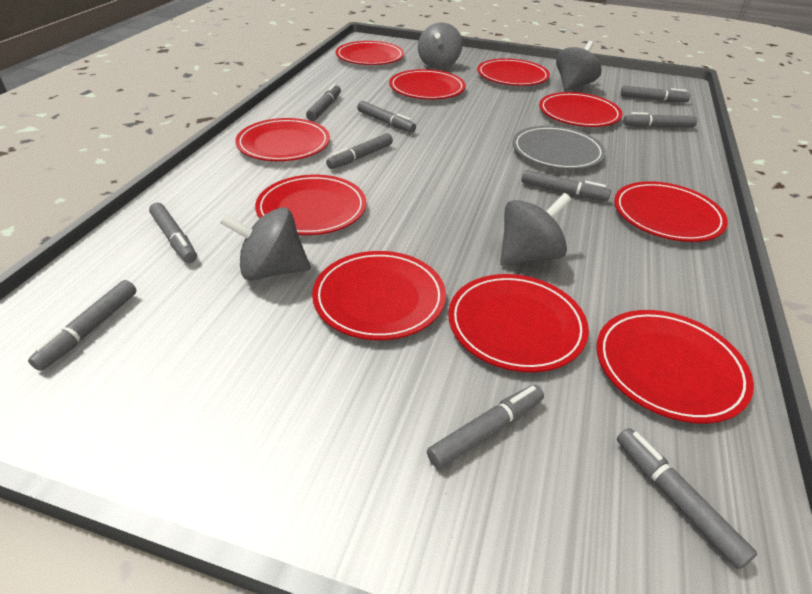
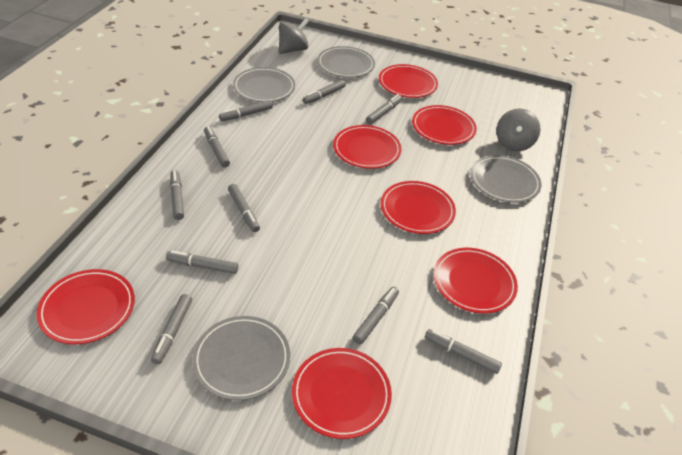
grey plate: 1 -> 4
grey spinning top: 4 -> 2
red plate: 10 -> 7

